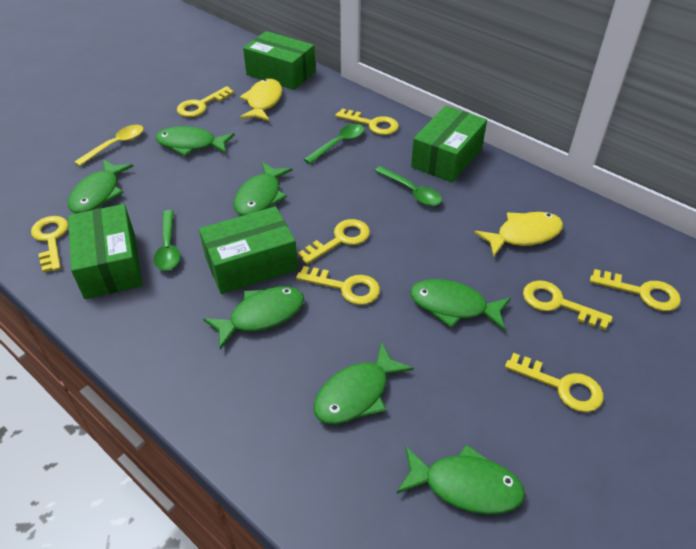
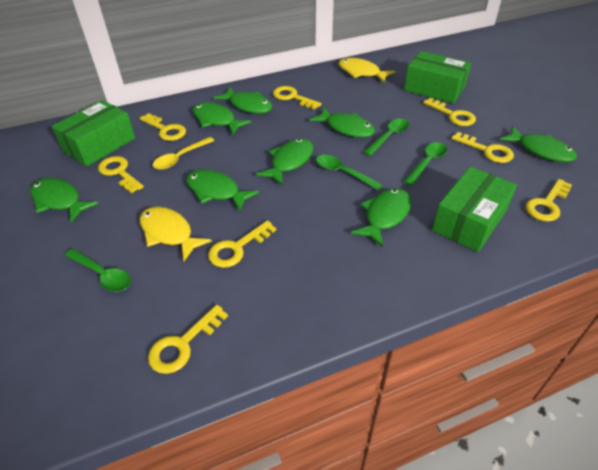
green box: 4 -> 3
green fish: 7 -> 8
green spoon: 3 -> 4

